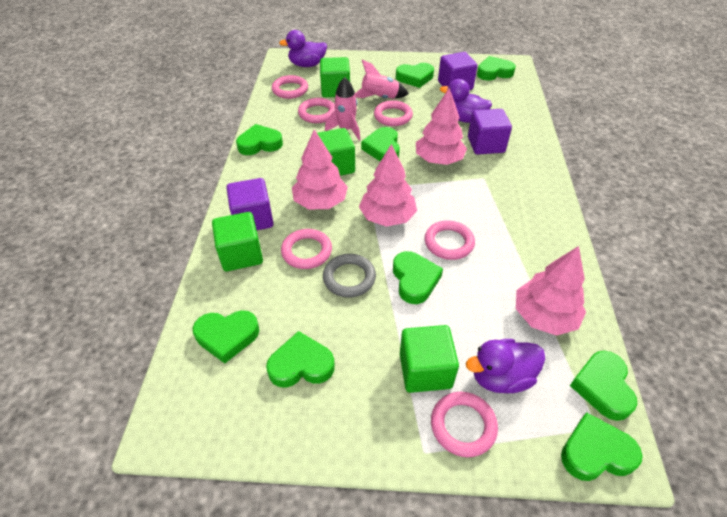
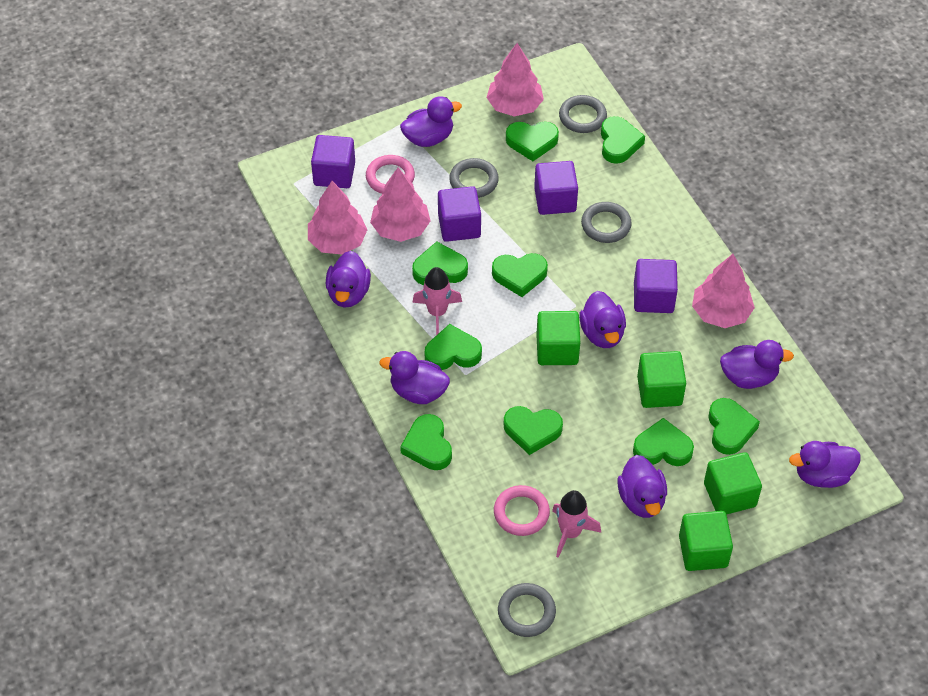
grey ring: 1 -> 4
pink ring: 6 -> 2
purple cube: 3 -> 4
purple duck: 3 -> 7

